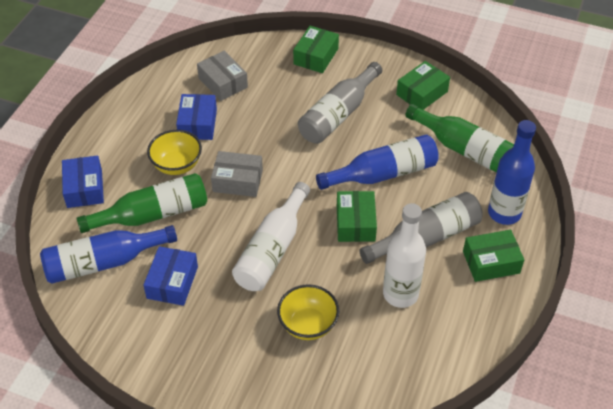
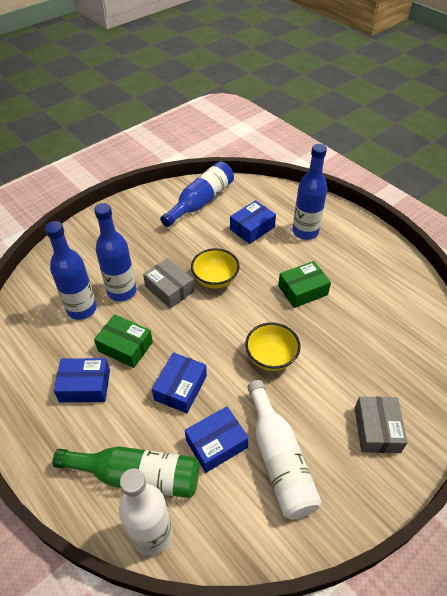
blue bottle: 3 -> 4
blue box: 3 -> 4
green bottle: 2 -> 1
green box: 4 -> 2
grey bottle: 2 -> 0

